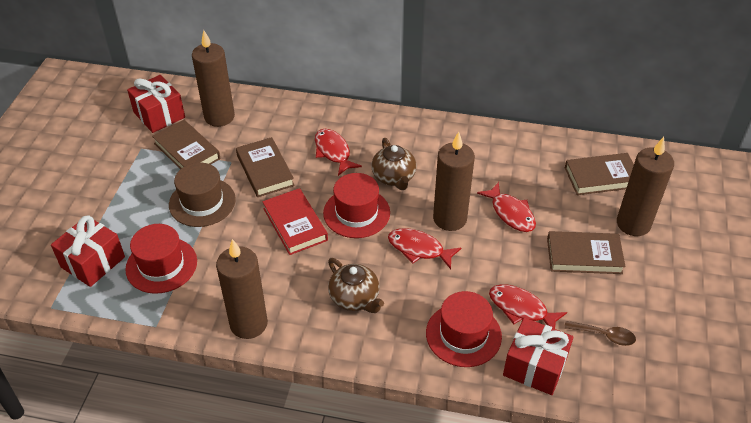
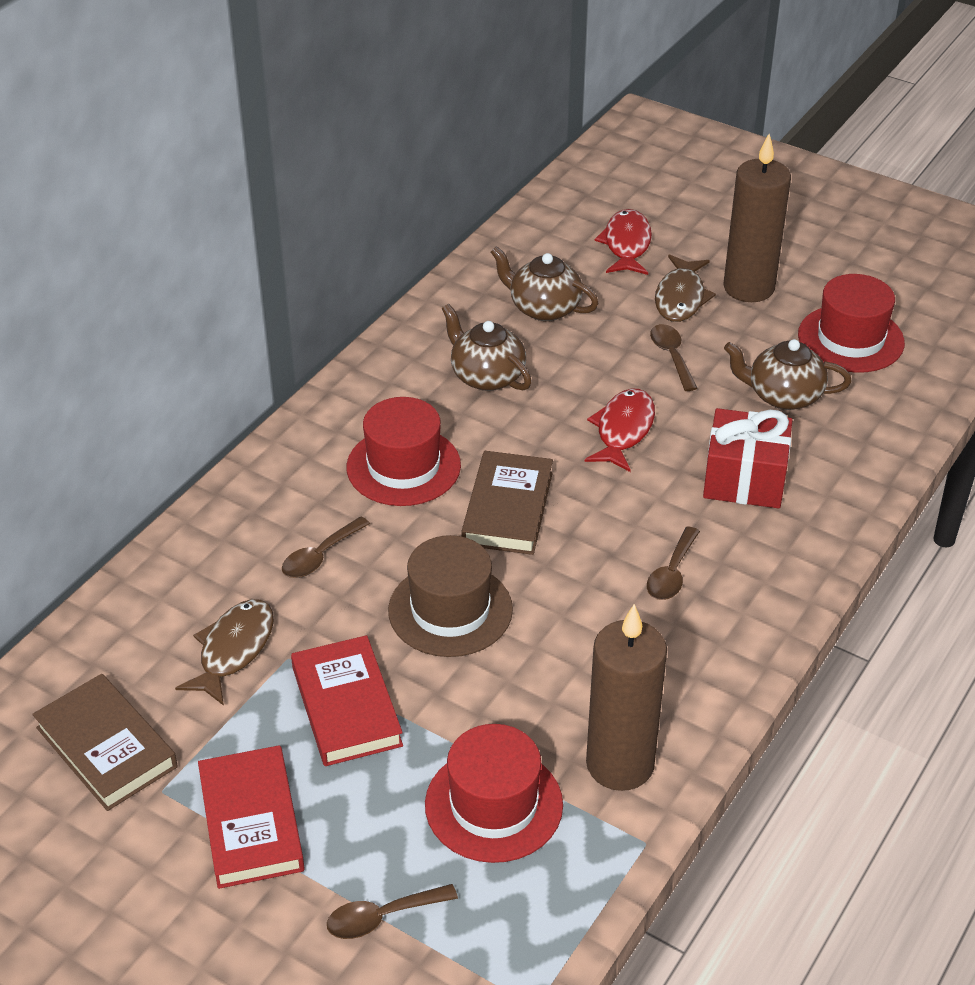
brown book: 4 -> 2
brown candle: 4 -> 2
brown fish: 0 -> 2
brown spoon: 1 -> 4
brown teapot: 2 -> 3
red book: 1 -> 2
red fish: 4 -> 2
red gift: 3 -> 1

